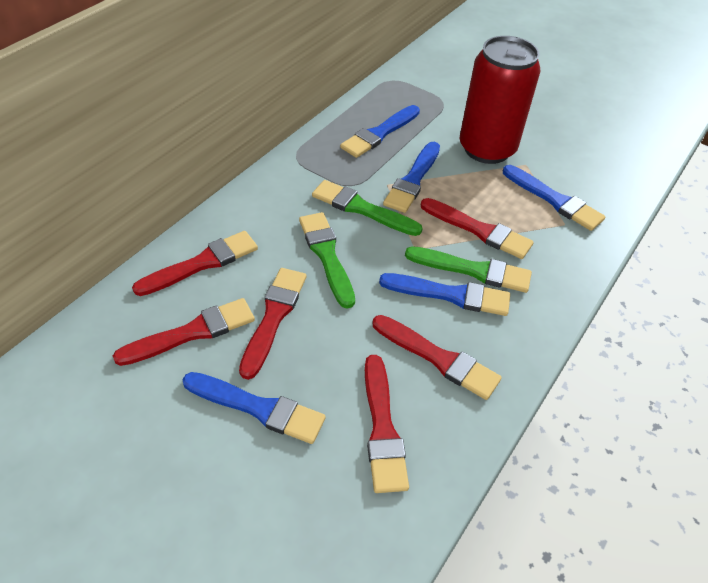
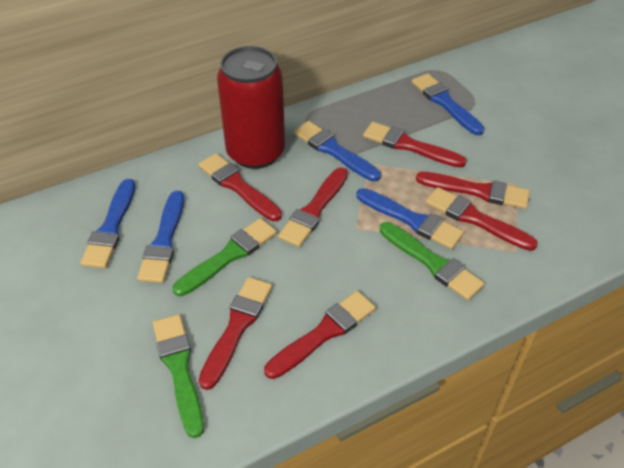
red brush: 6 -> 7

